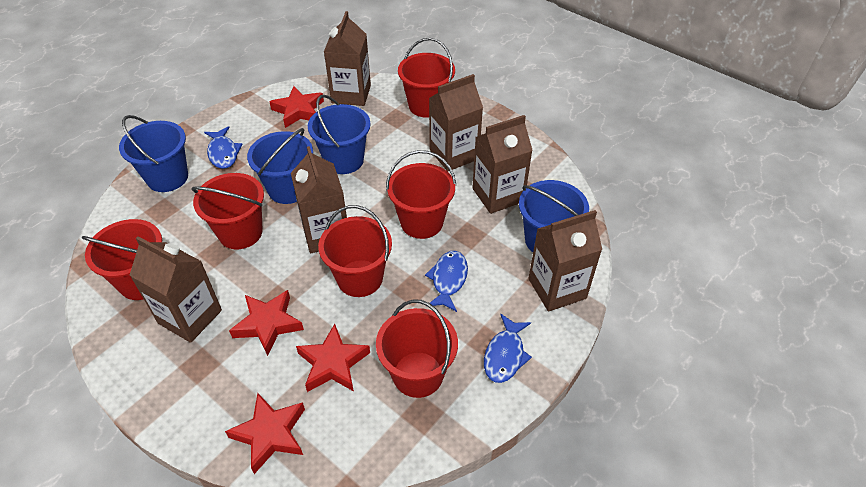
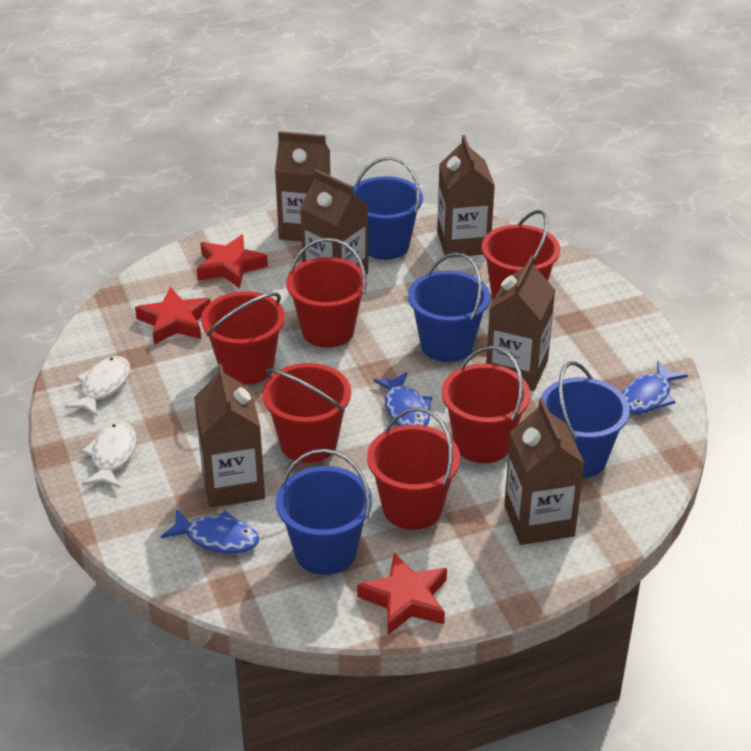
red star: 4 -> 3
white fish: 0 -> 2

